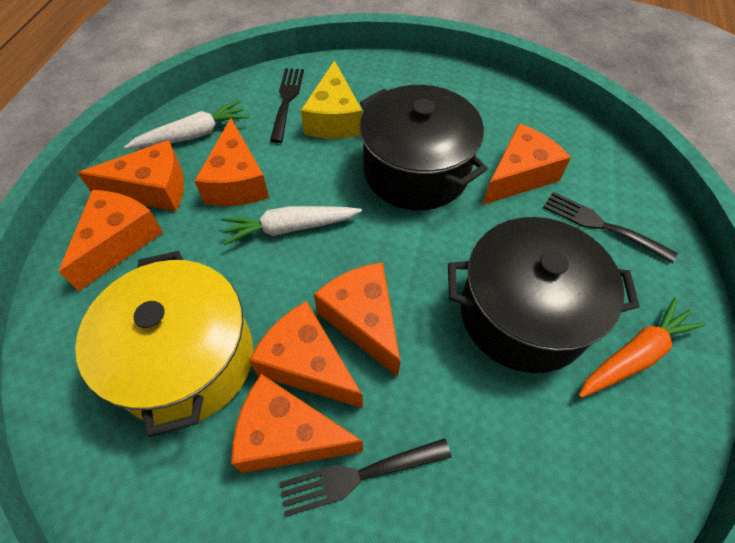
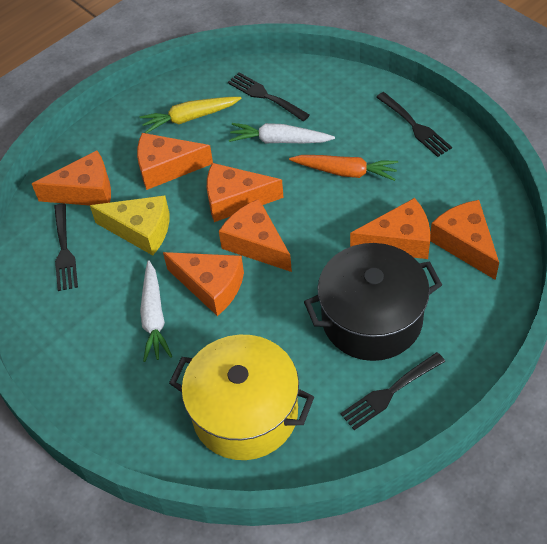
black fork: 3 -> 4
black pot: 2 -> 1
yellow carrot: 0 -> 1

